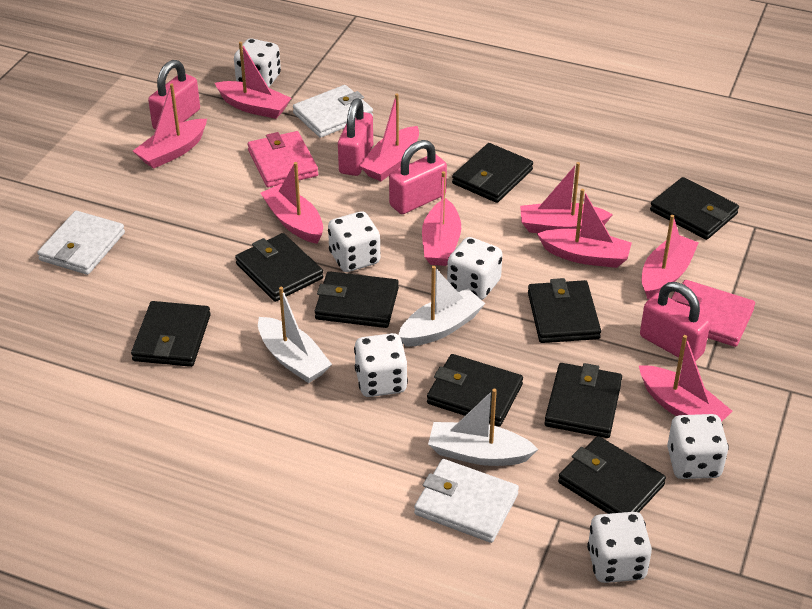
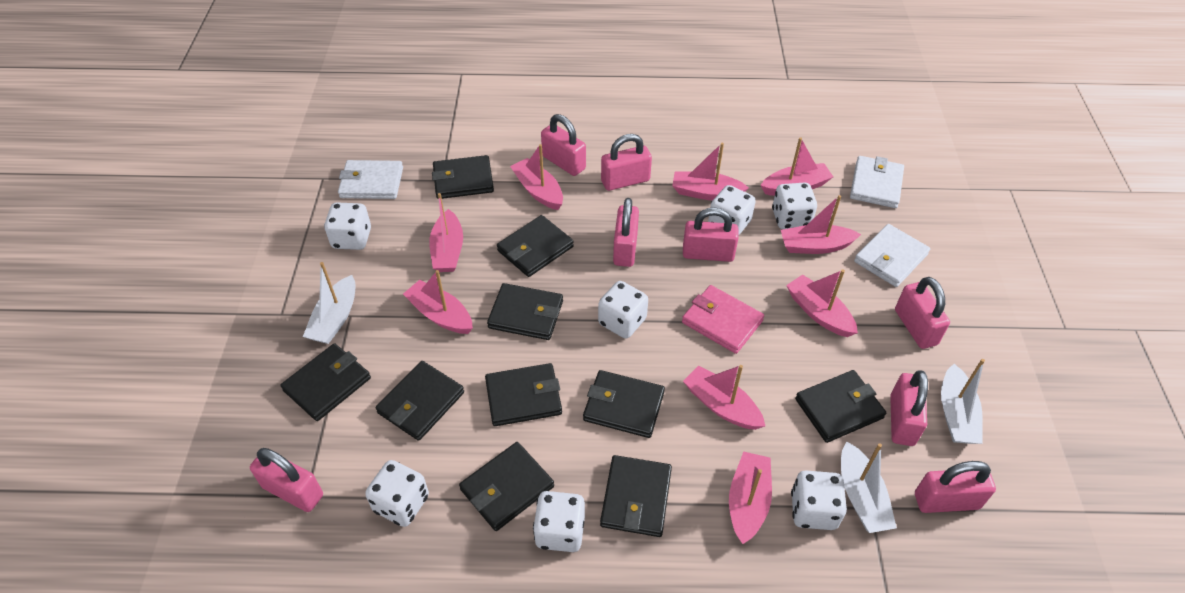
black wallet: 9 -> 10
pink padlock: 4 -> 8
pink wallet: 2 -> 1
white dice: 6 -> 7

